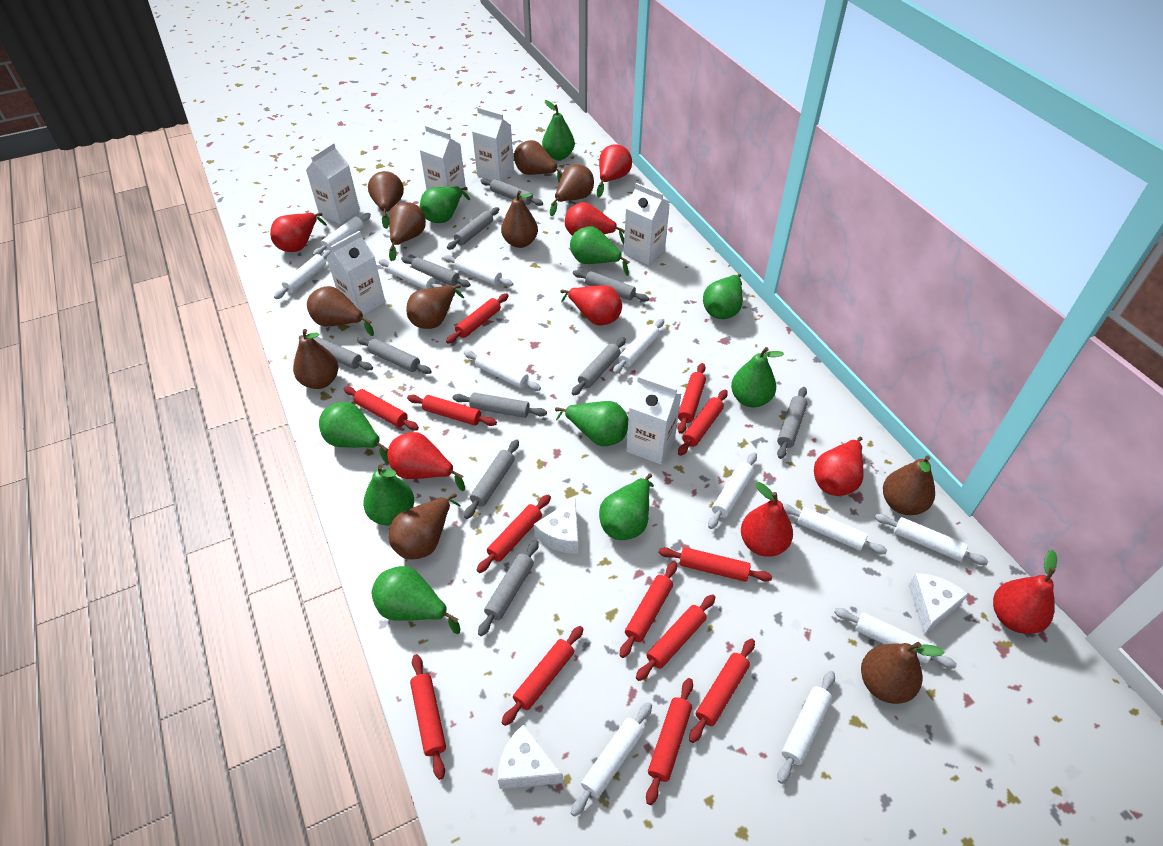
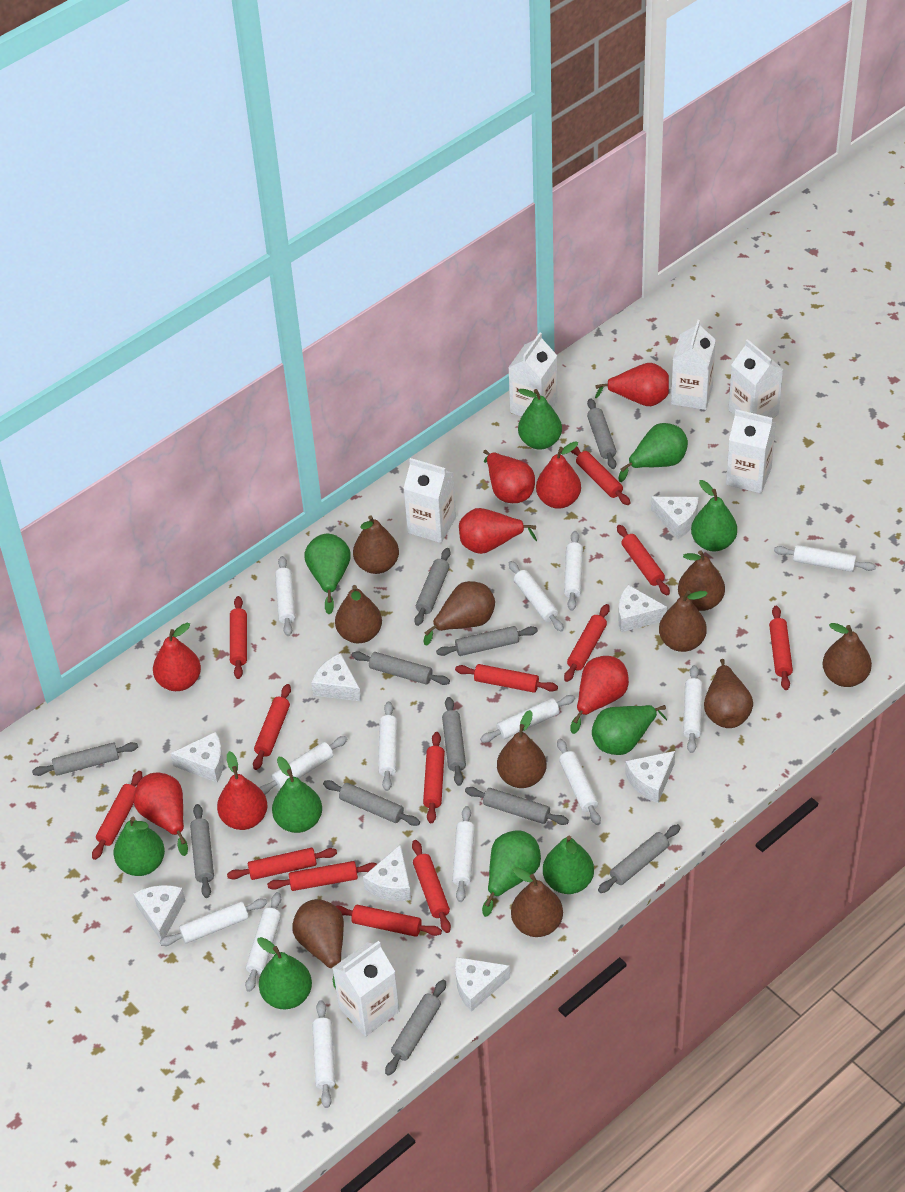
brown pear: 11 -> 10
white cheese: 3 -> 8
white rolling pin: 12 -> 13

